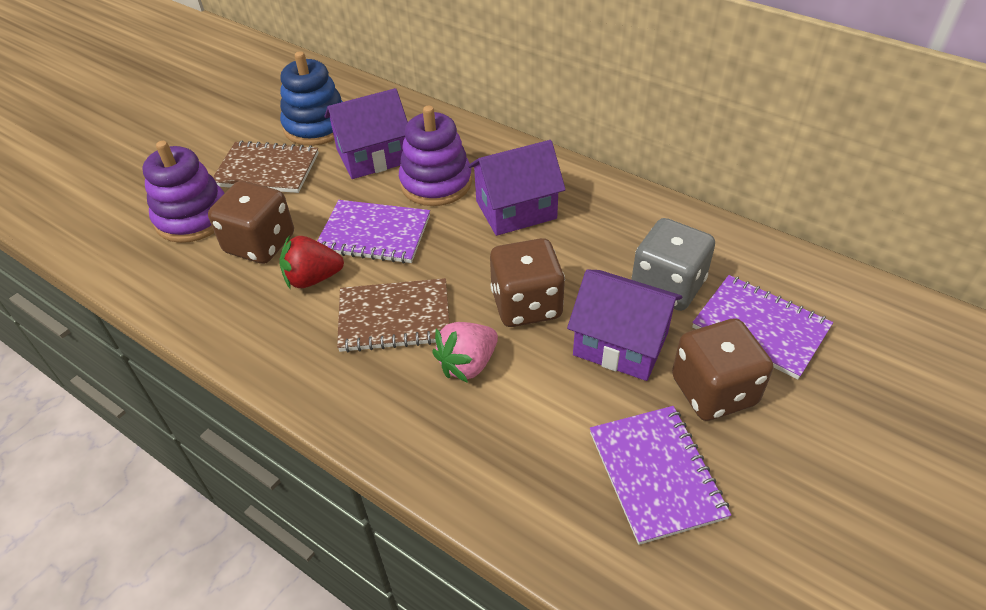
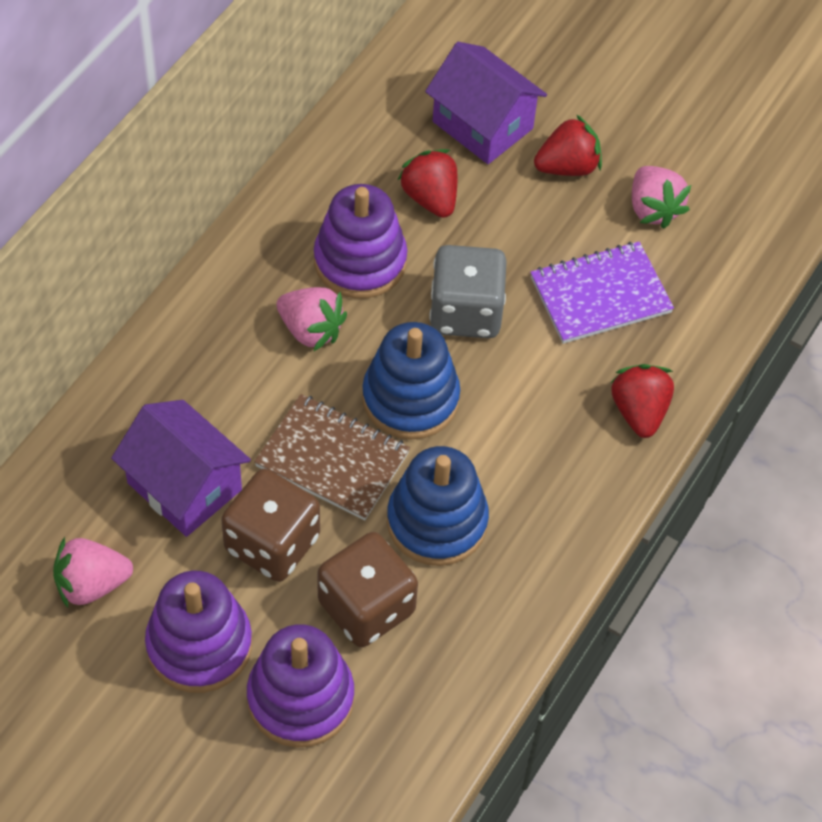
blue stacking toy: 1 -> 2
brown dice: 3 -> 2
brown notebook: 2 -> 1
pink strawberry: 1 -> 3
purple house: 3 -> 2
purple notebook: 3 -> 1
purple stacking toy: 2 -> 3
red strawberry: 1 -> 3

